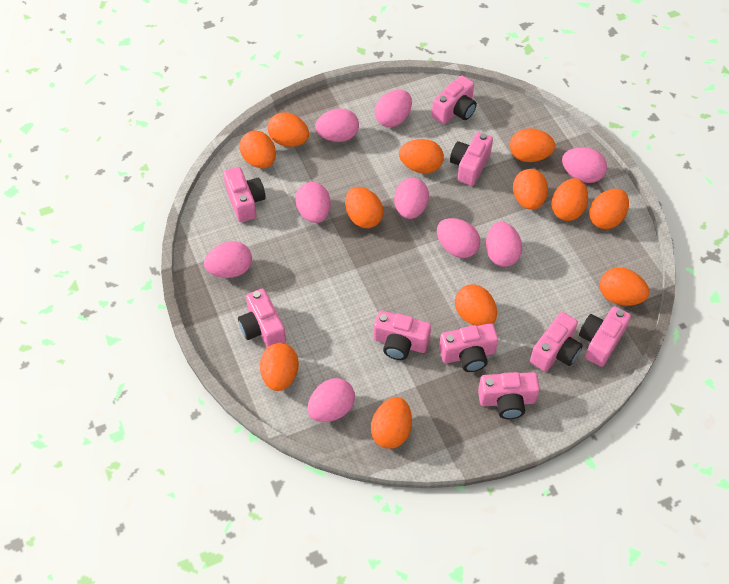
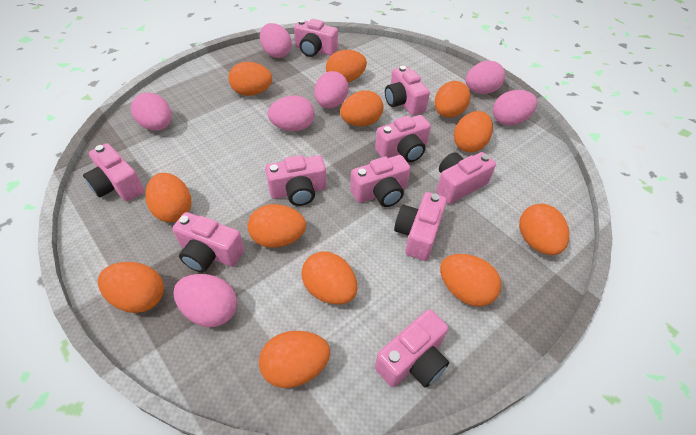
pink camera: 9 -> 10
pink egg: 9 -> 7

